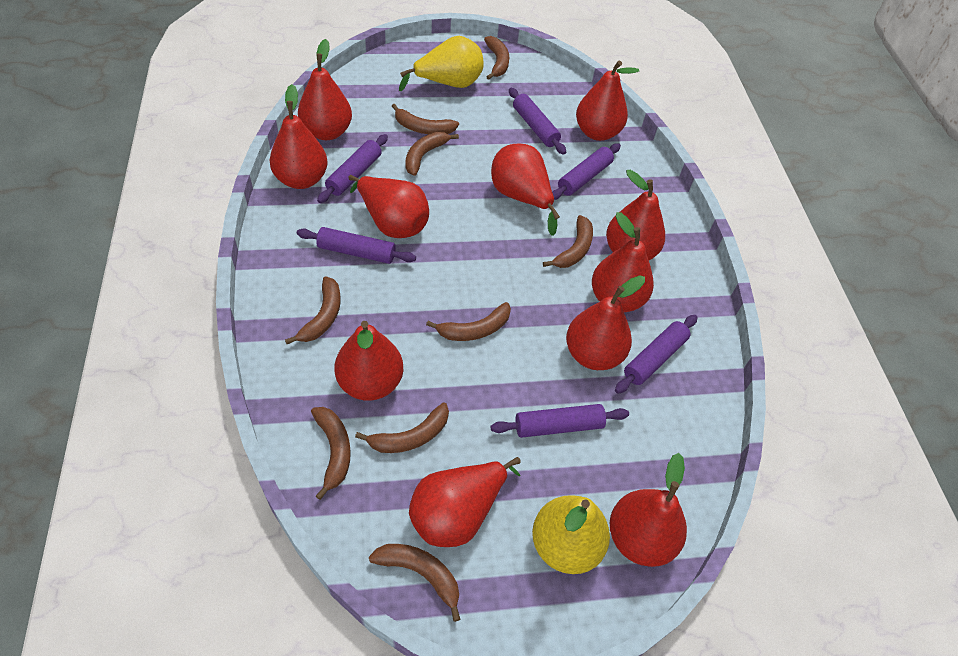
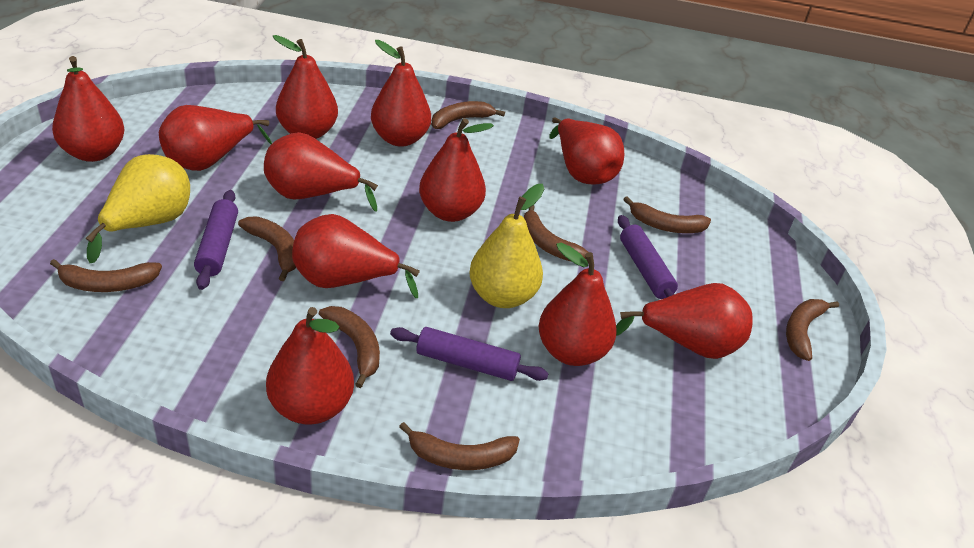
brown banana: 9 -> 8
purple rolling pin: 6 -> 3

